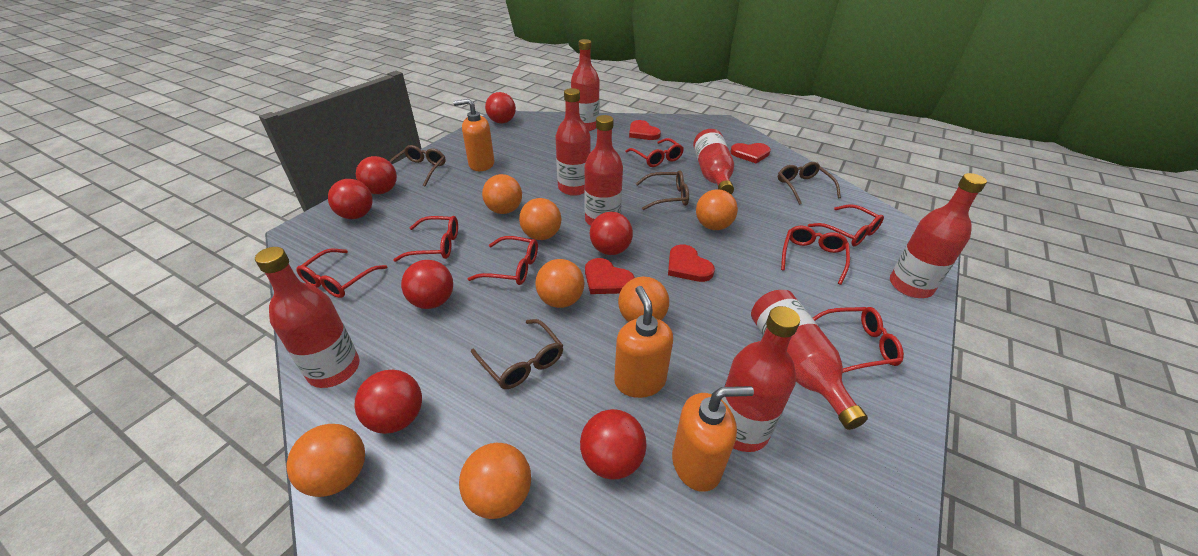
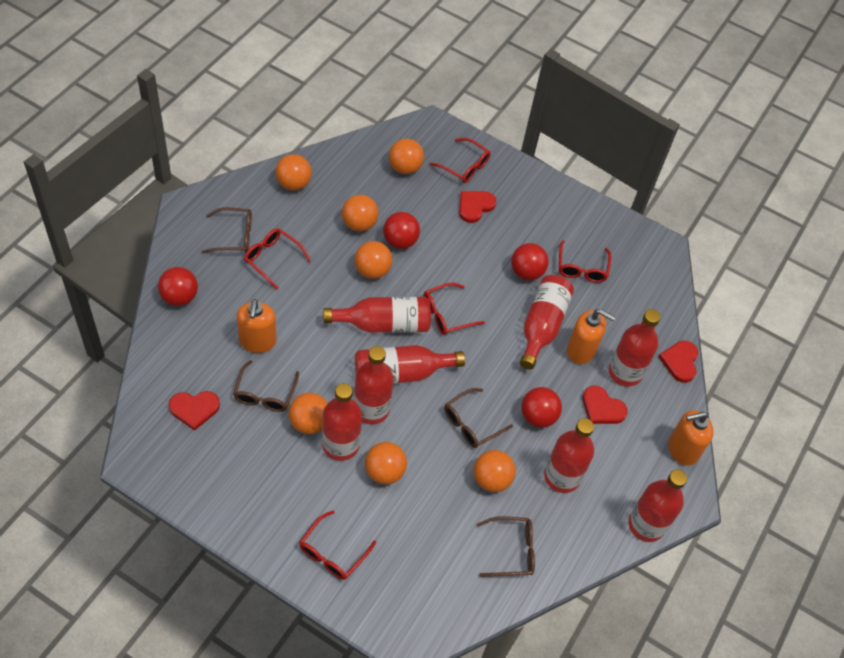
red ball: 7 -> 4
red glasses: 7 -> 5

